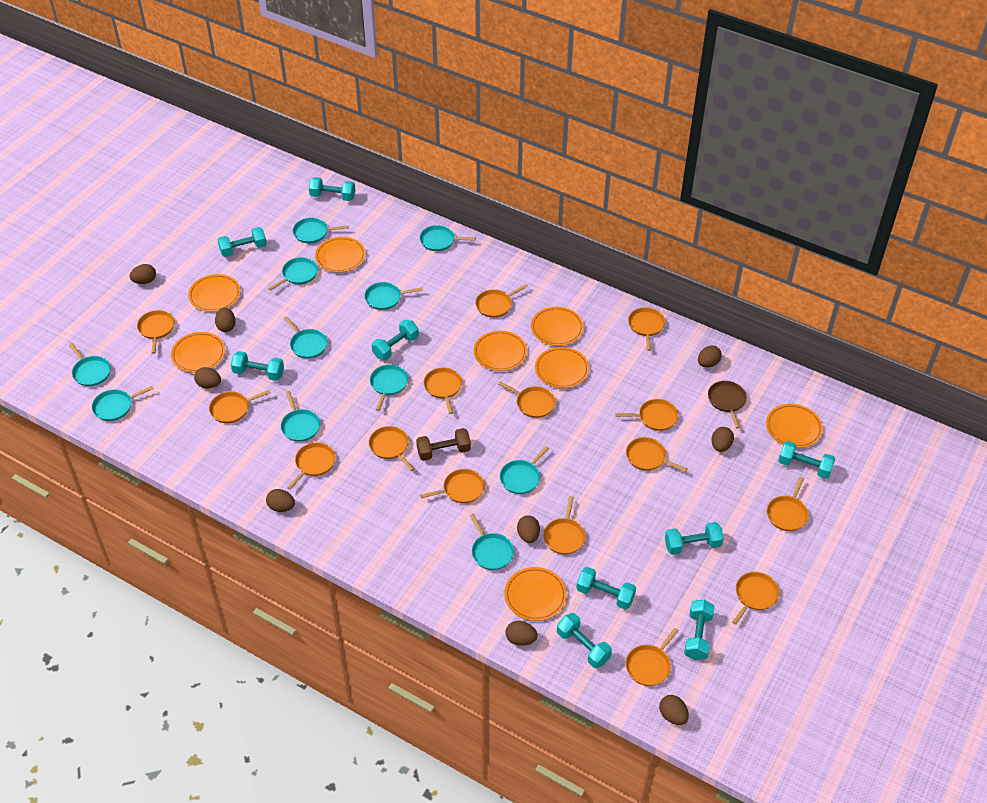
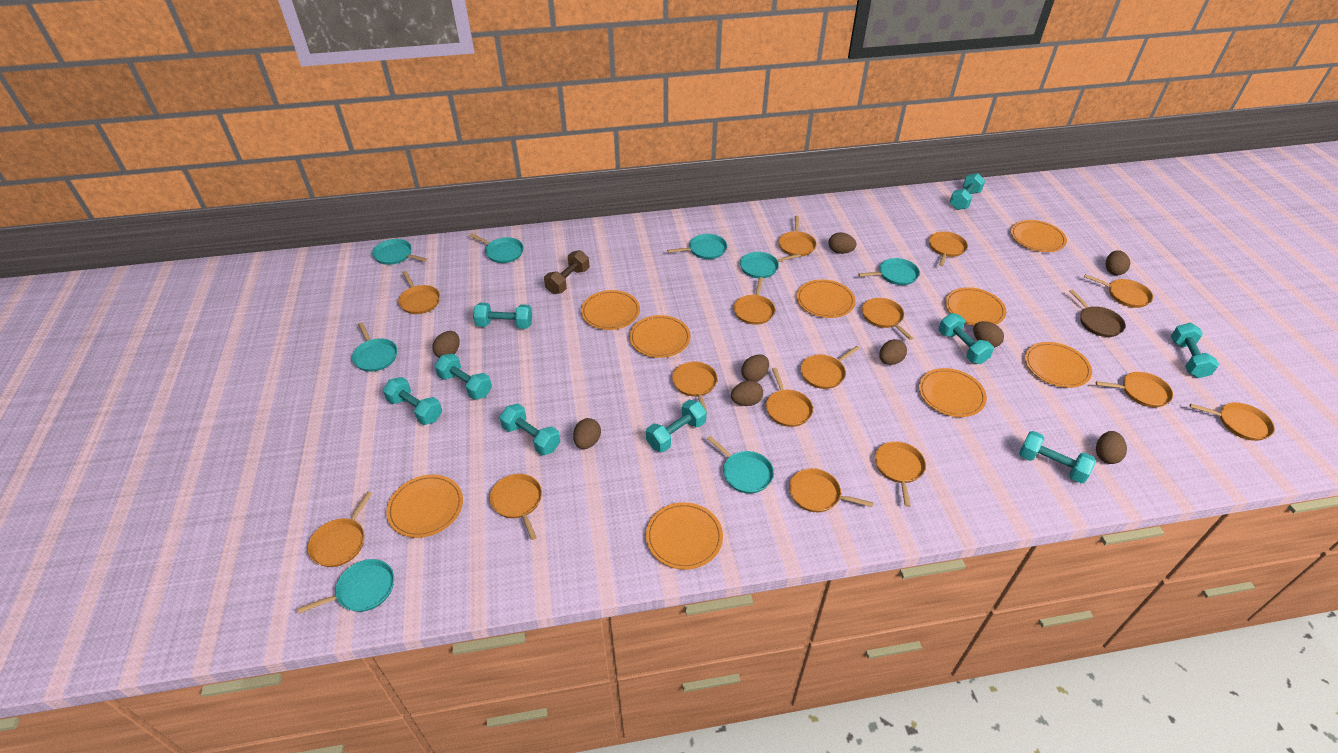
orange plate: 8 -> 9
turquoise pan: 11 -> 8

